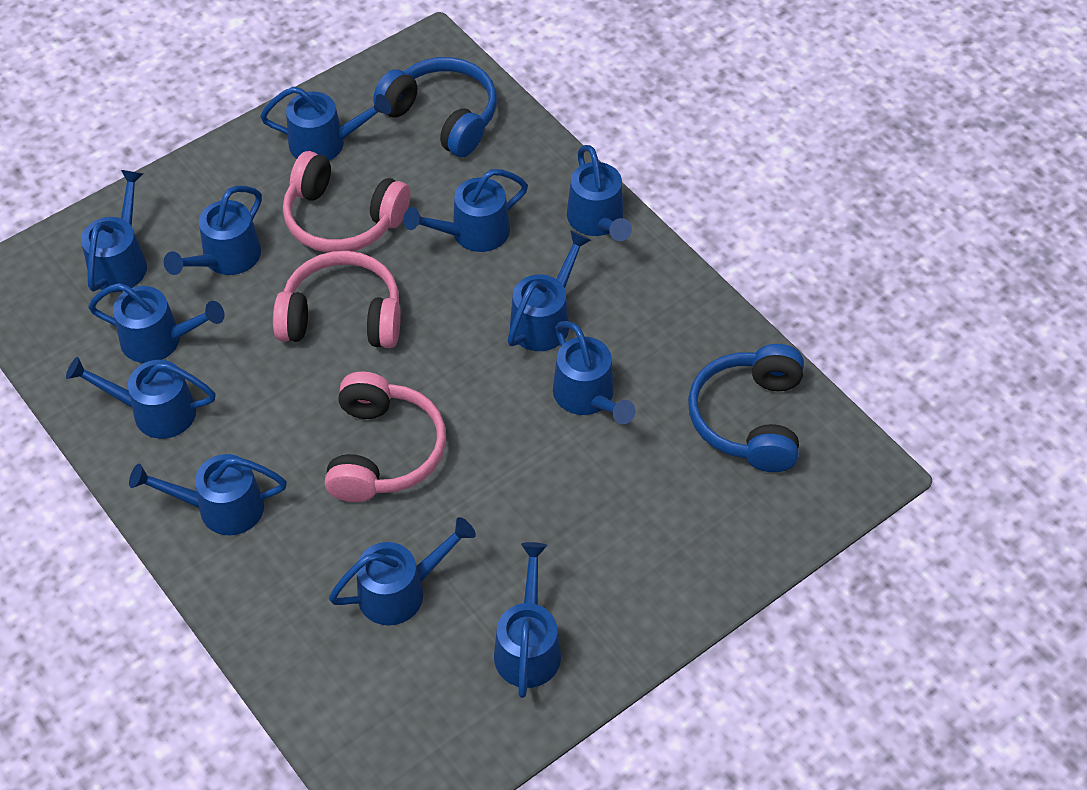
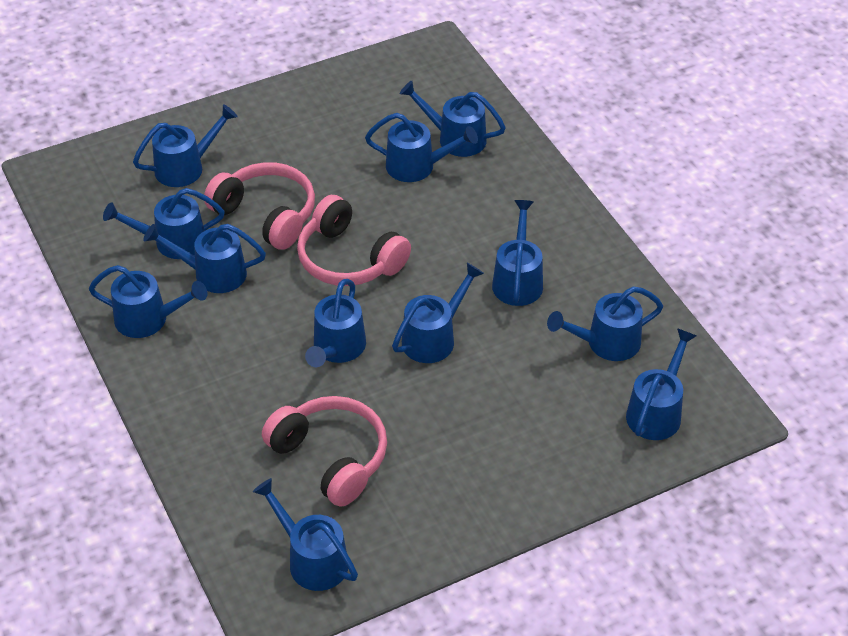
blue headphones: 2 -> 0

